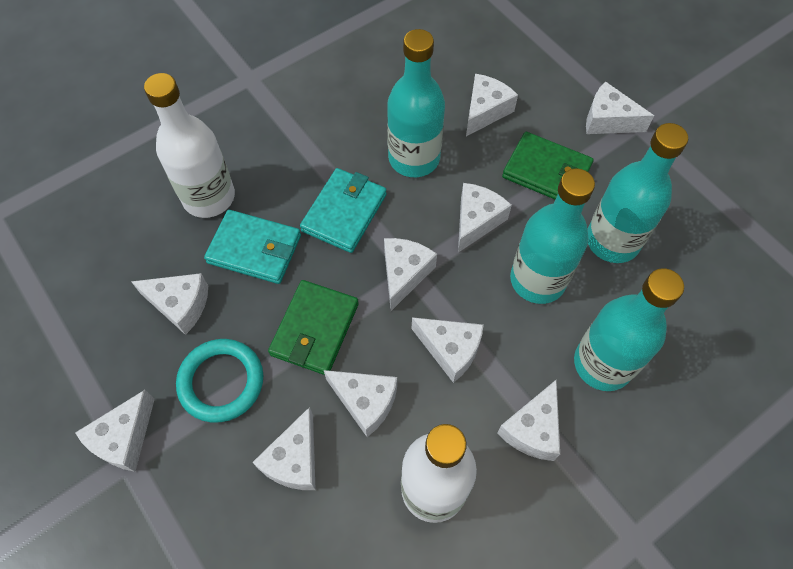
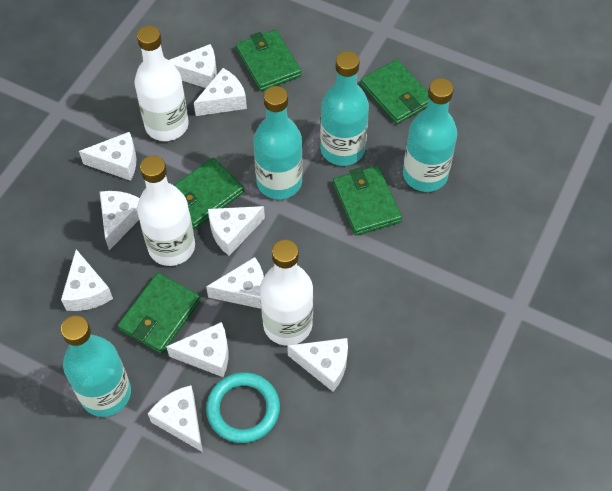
green wallet: 2 -> 5
turquoise wallet: 2 -> 0
white bottle: 2 -> 3

